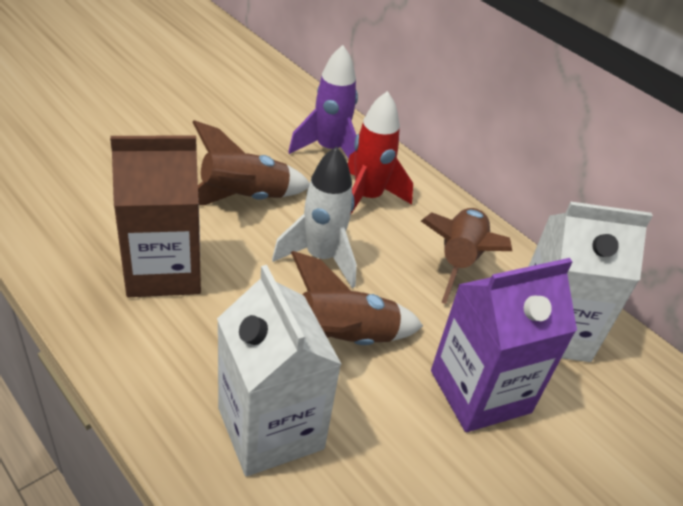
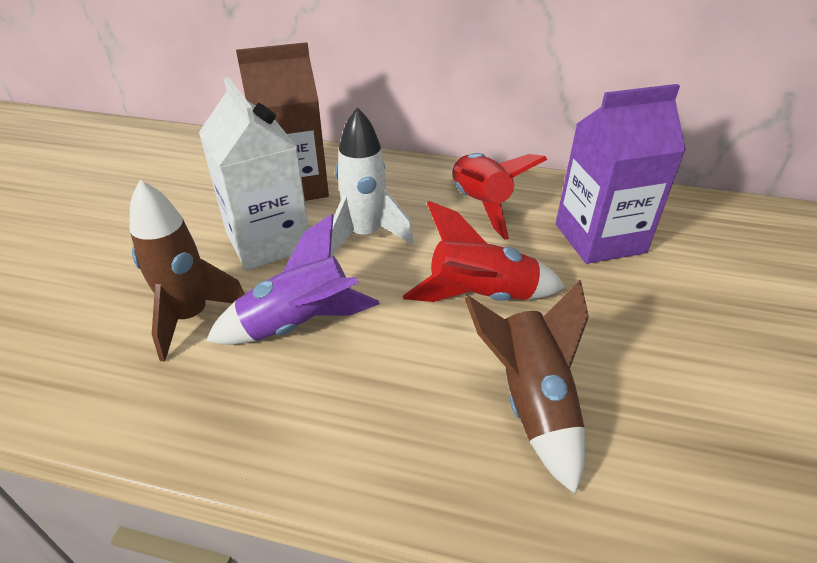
brown rocket: 3 -> 2
red rocket: 1 -> 2
white carton: 2 -> 1

